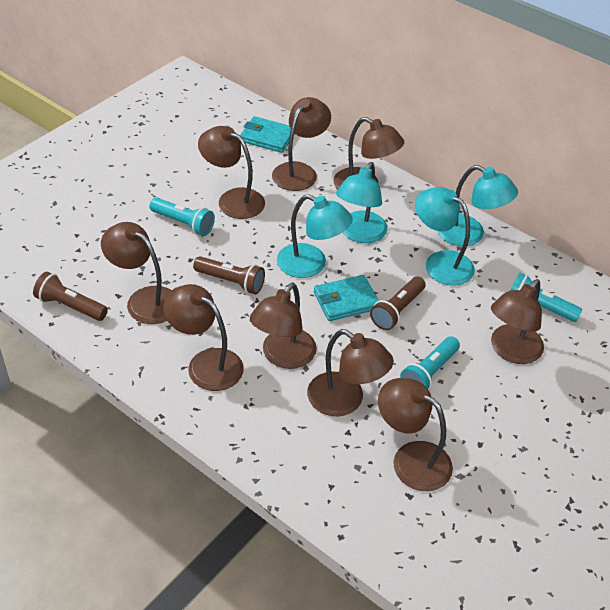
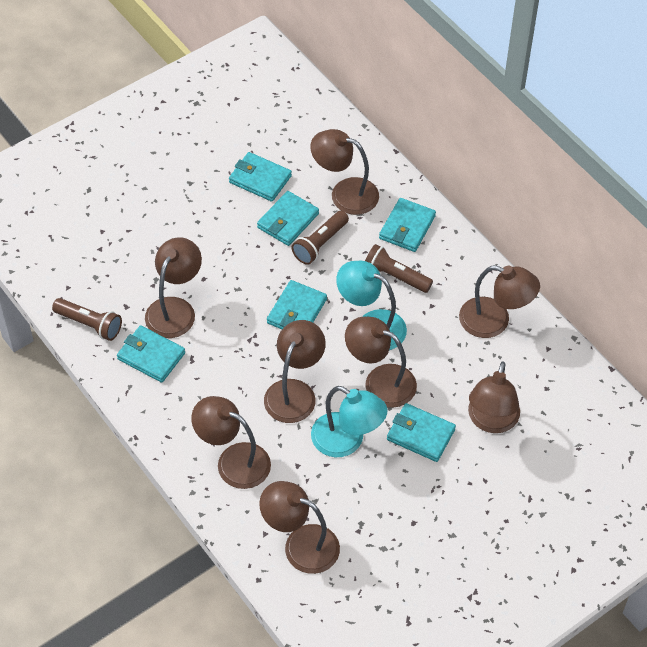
brown lamp: 9 -> 8
turquoise flashlight: 3 -> 0
turquoise lamp: 4 -> 2
turquoise wallet: 2 -> 6

